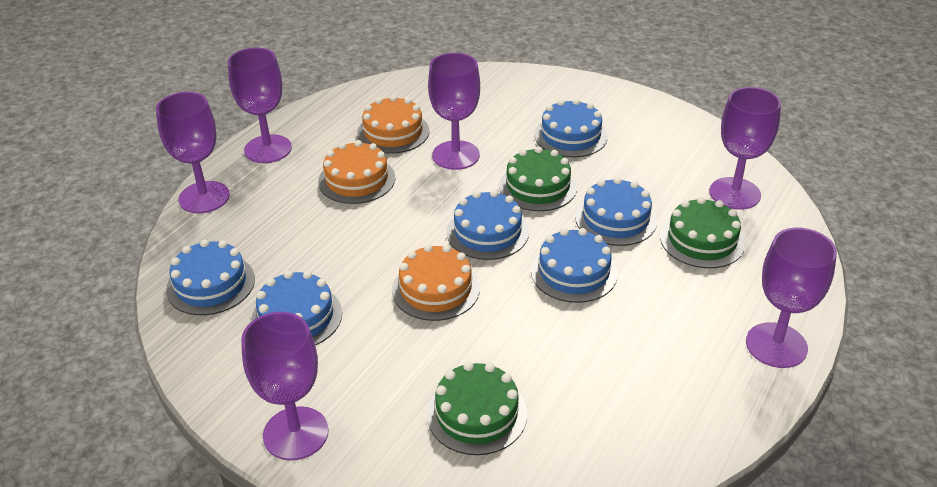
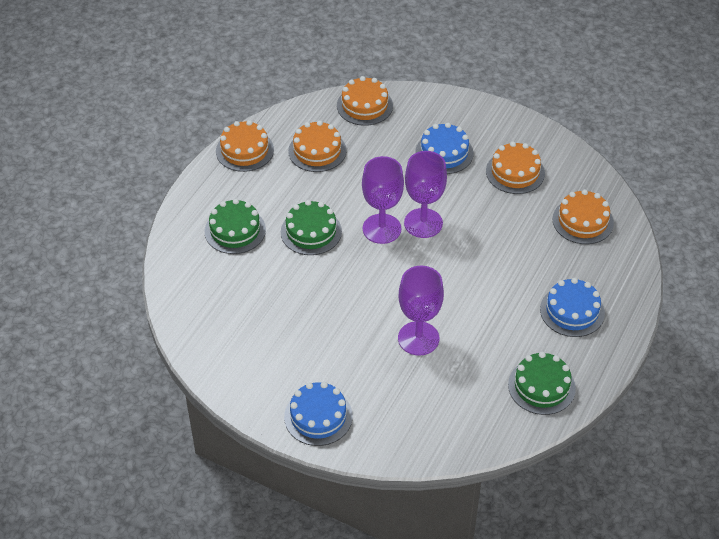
blue cake: 6 -> 3
orange cake: 3 -> 5
purple goblet: 6 -> 3

